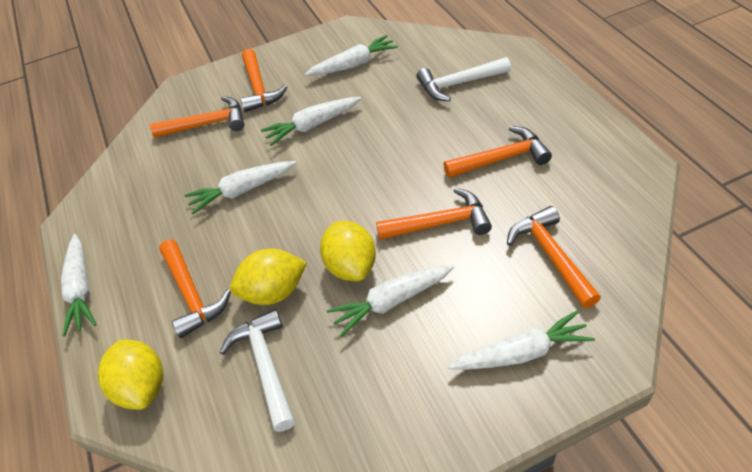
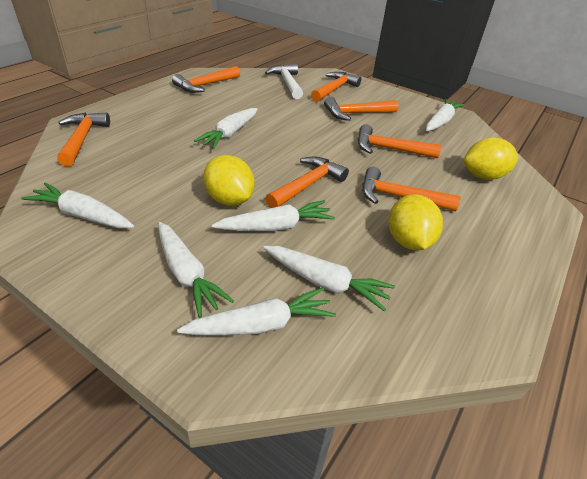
orange hammer: 6 -> 7
white carrot: 6 -> 7
white hammer: 2 -> 1

